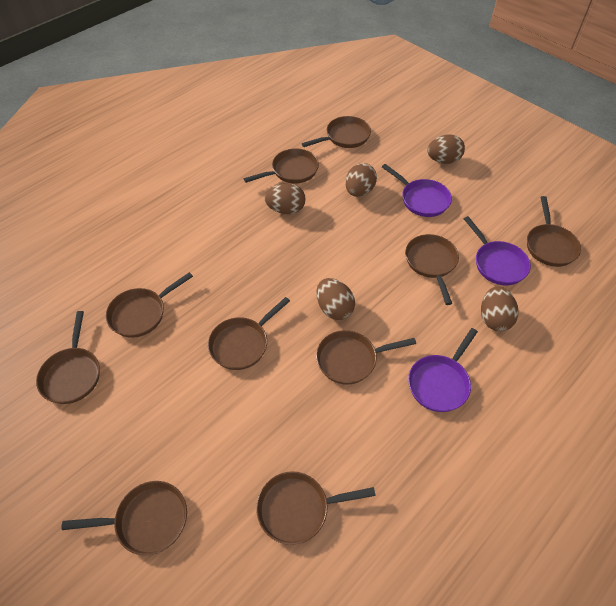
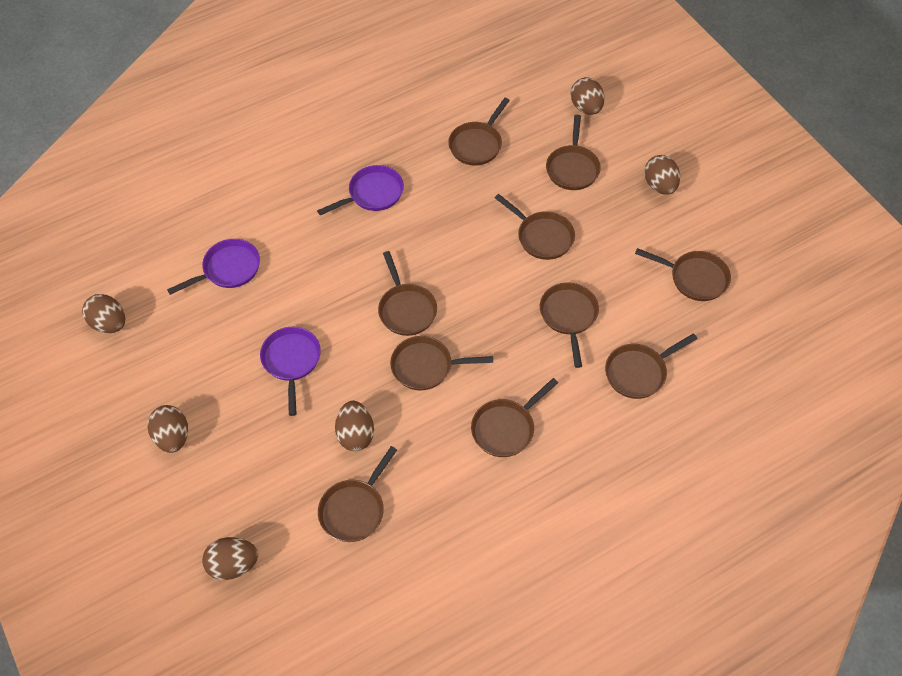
brown egg: 5 -> 6

